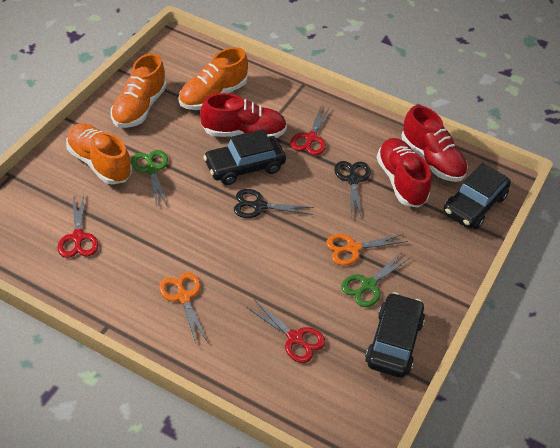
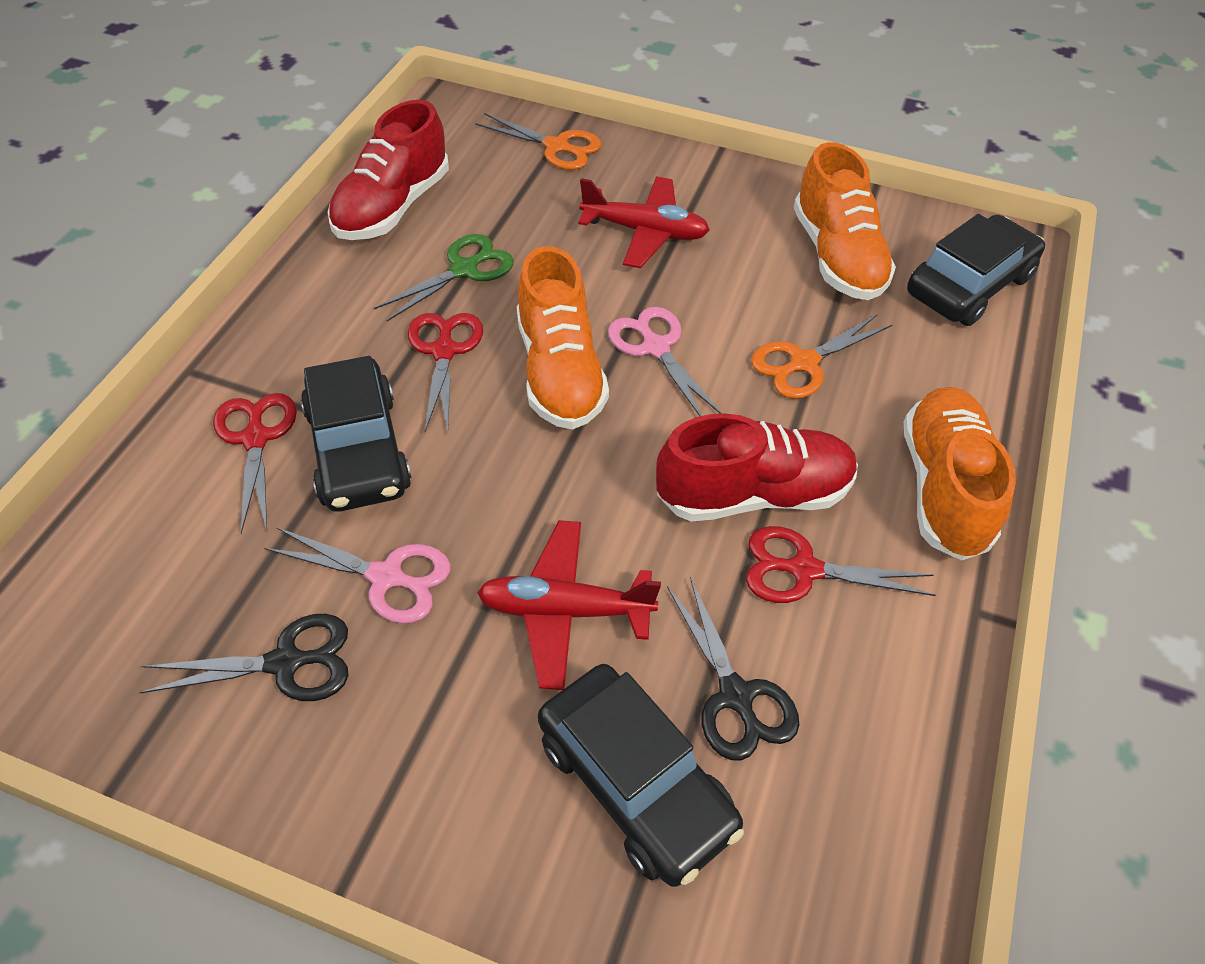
green scissors: 2 -> 1
pink scissors: 0 -> 2
red plane: 0 -> 2
red shoe: 3 -> 2

